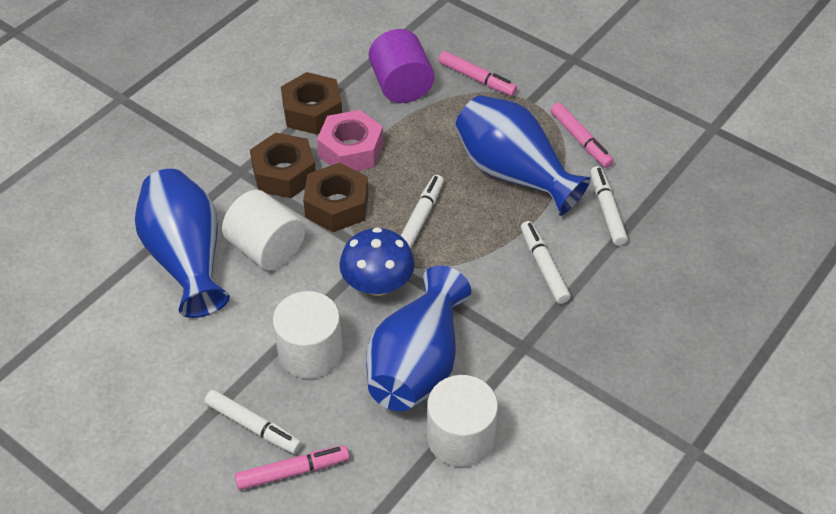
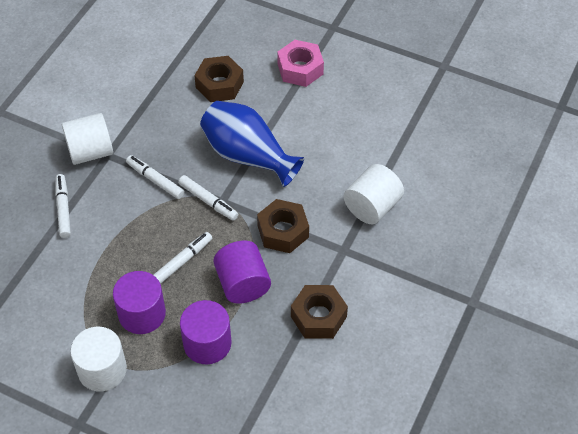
blue mushroom: 1 -> 0
blue vase: 3 -> 1
pink marker: 3 -> 0
purple cylinder: 1 -> 3

